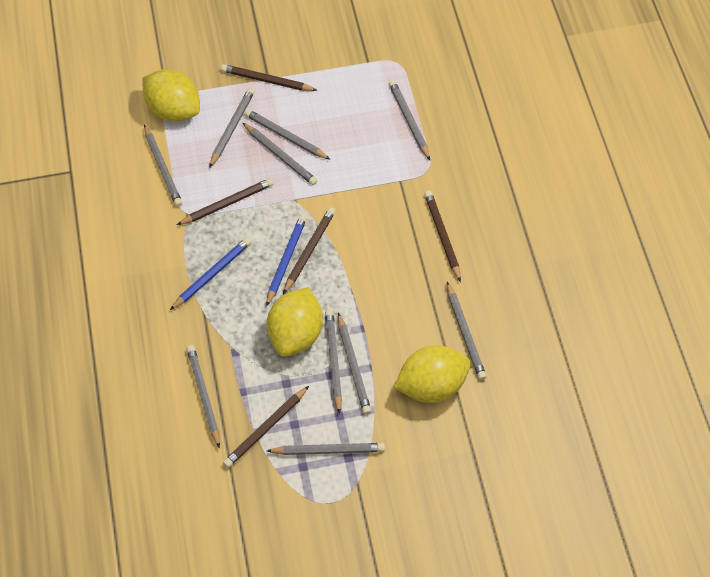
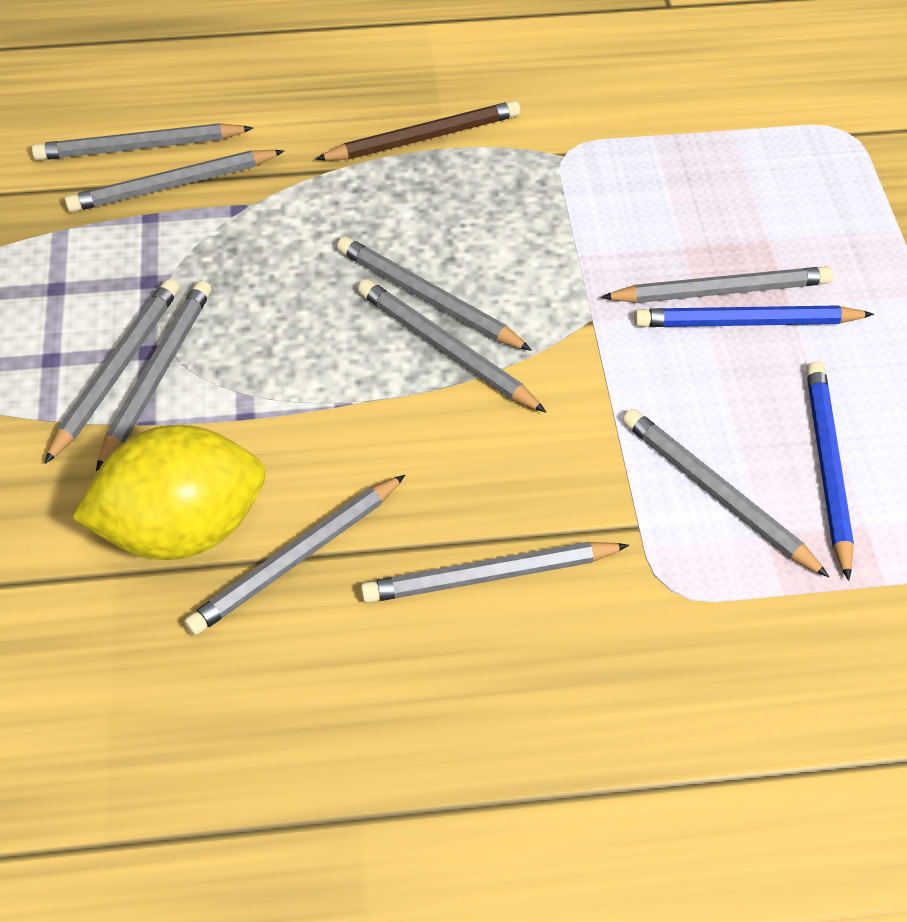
brown pencil: 5 -> 1
yellow lemon: 3 -> 1

